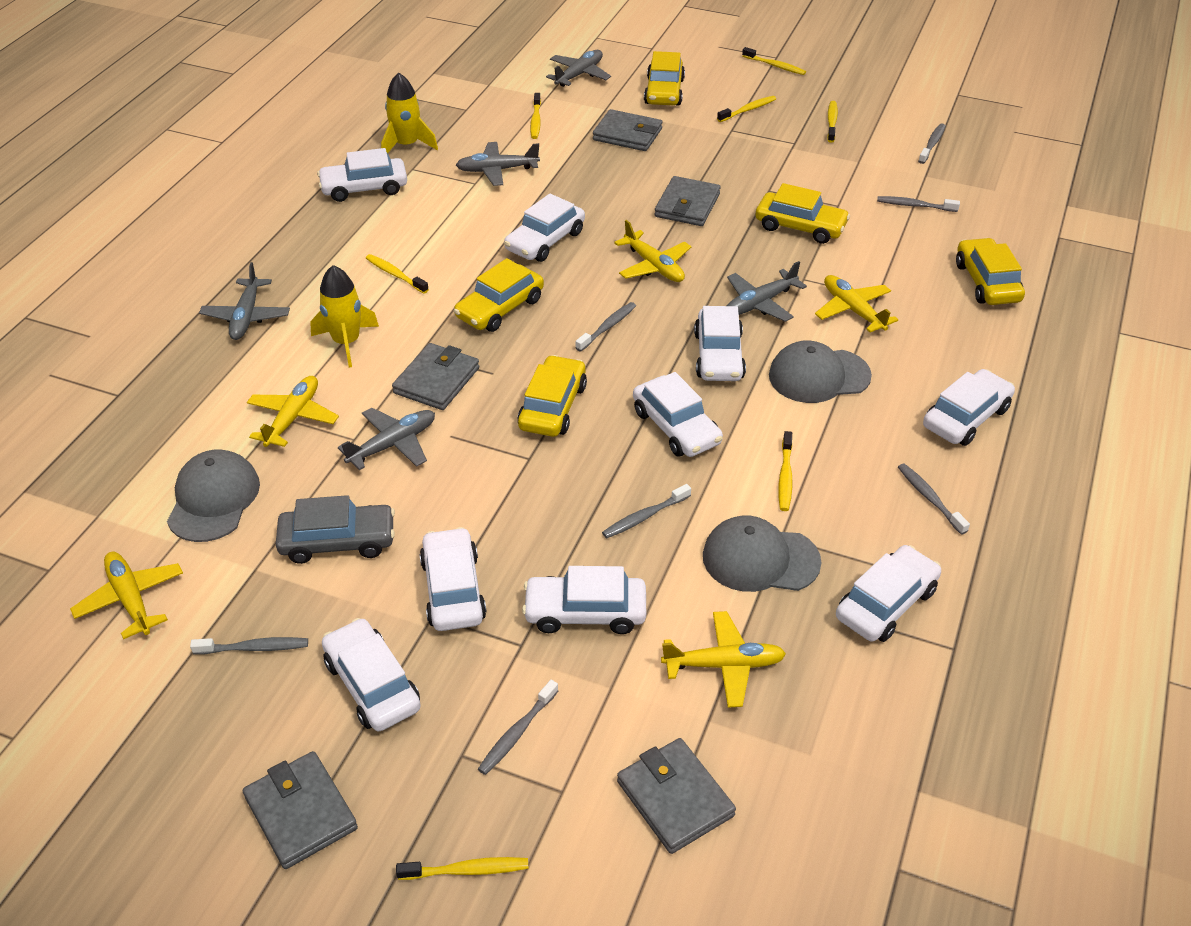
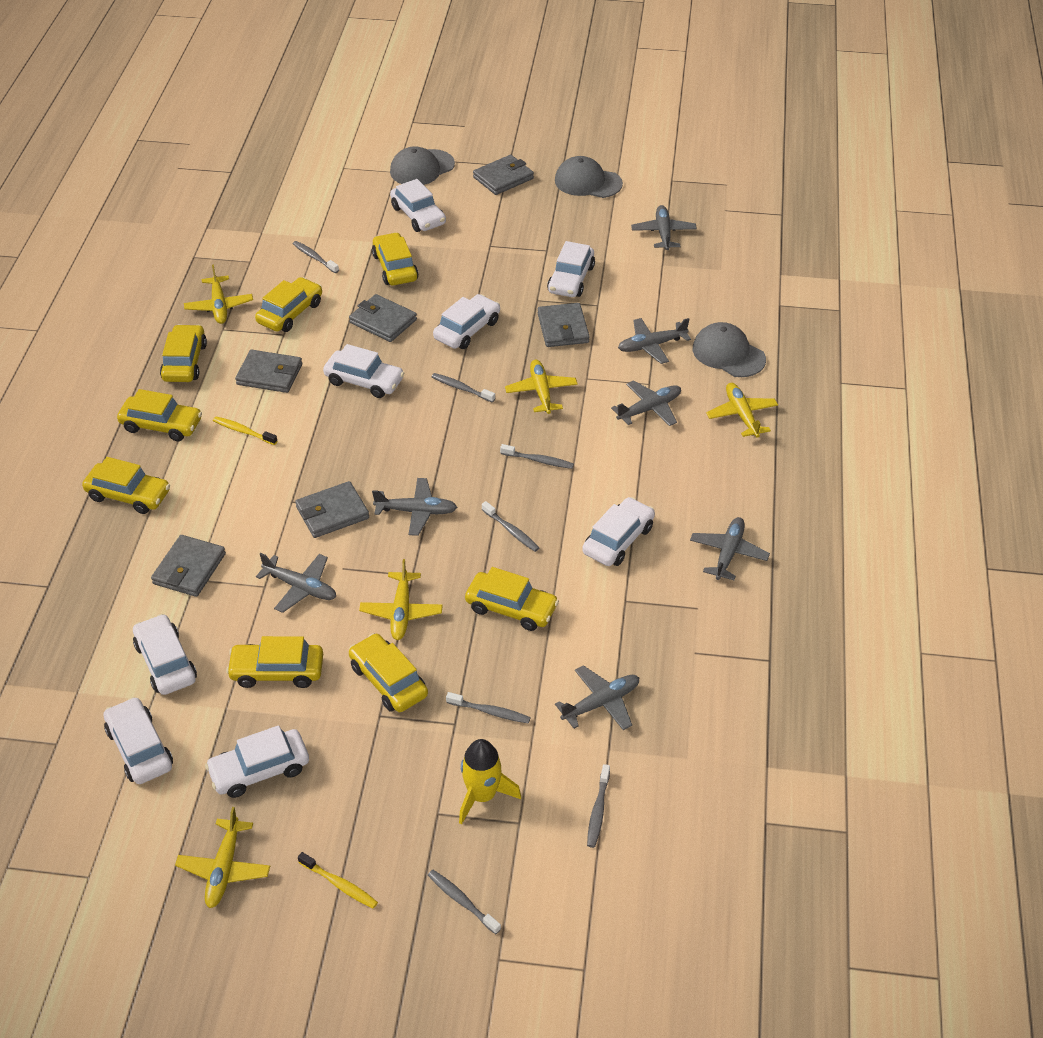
grey car: 1 -> 0
grey plane: 5 -> 7
grey wallet: 5 -> 6
white car: 9 -> 8
yellow car: 5 -> 8
yellow rocket: 2 -> 1
yellow toothbrush: 7 -> 2

